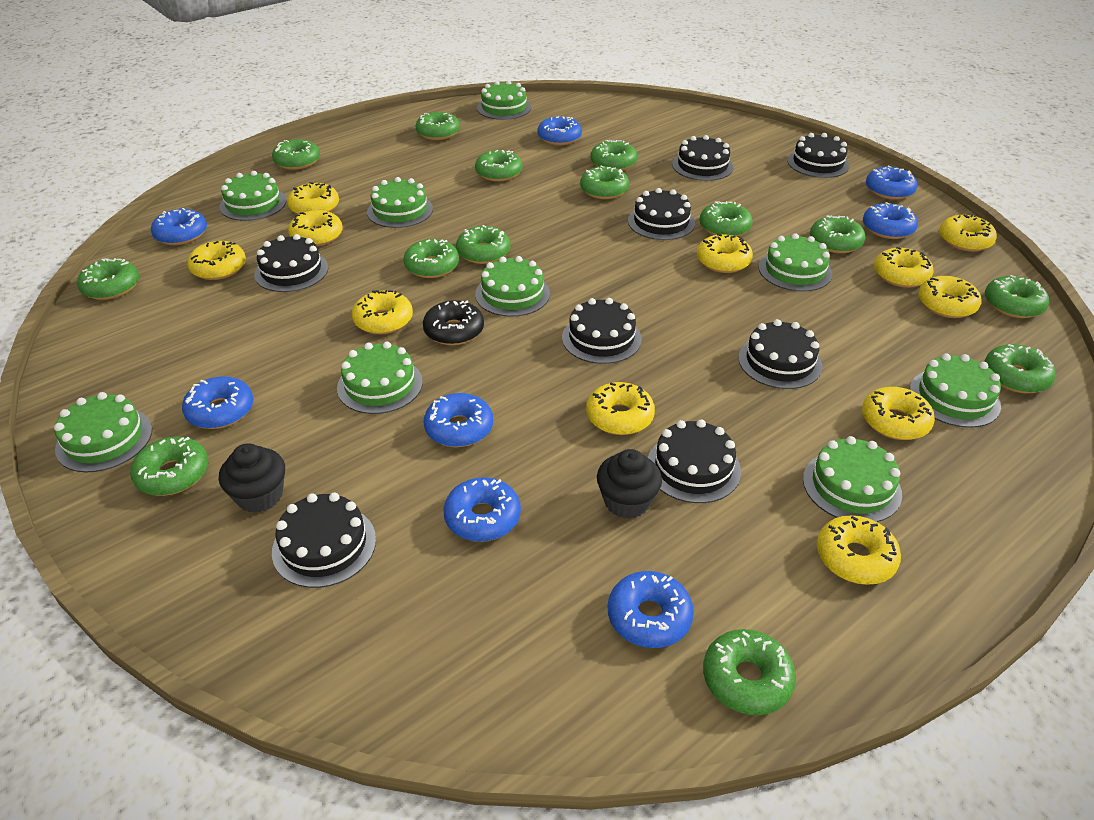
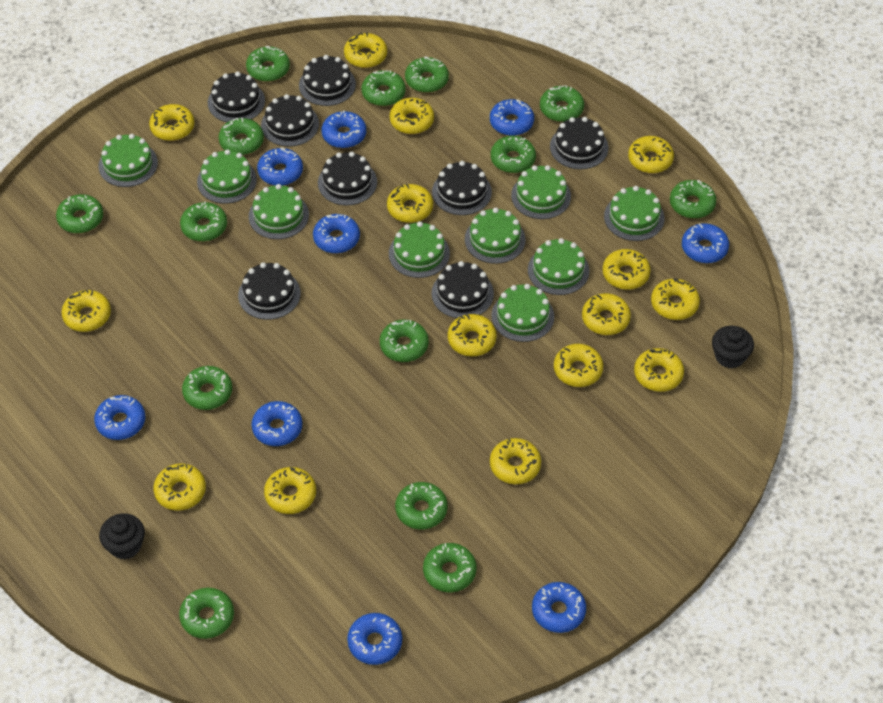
black donut: 1 -> 0
blue donut: 8 -> 9
yellow donut: 11 -> 15

